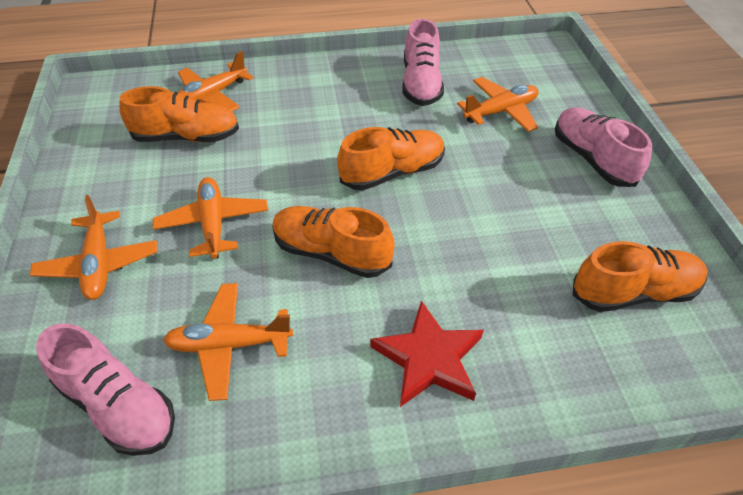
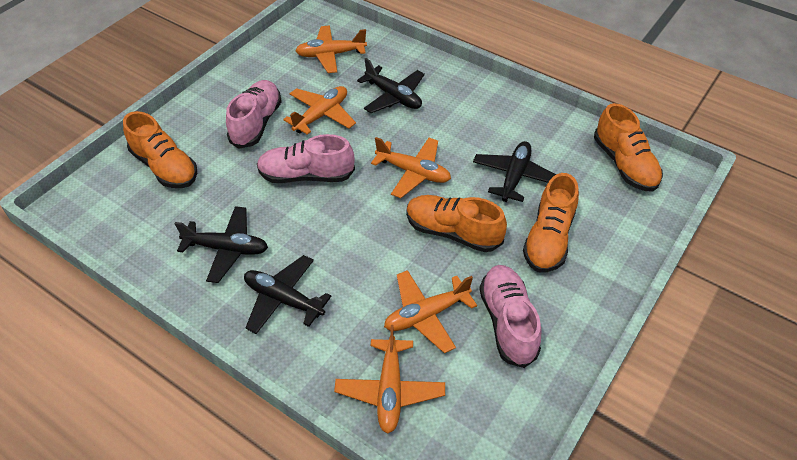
black plane: 0 -> 4
red star: 1 -> 0

